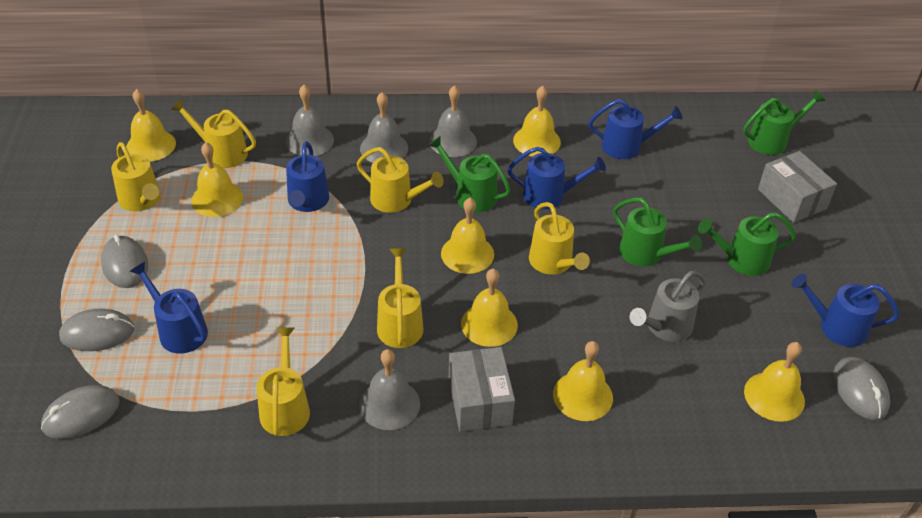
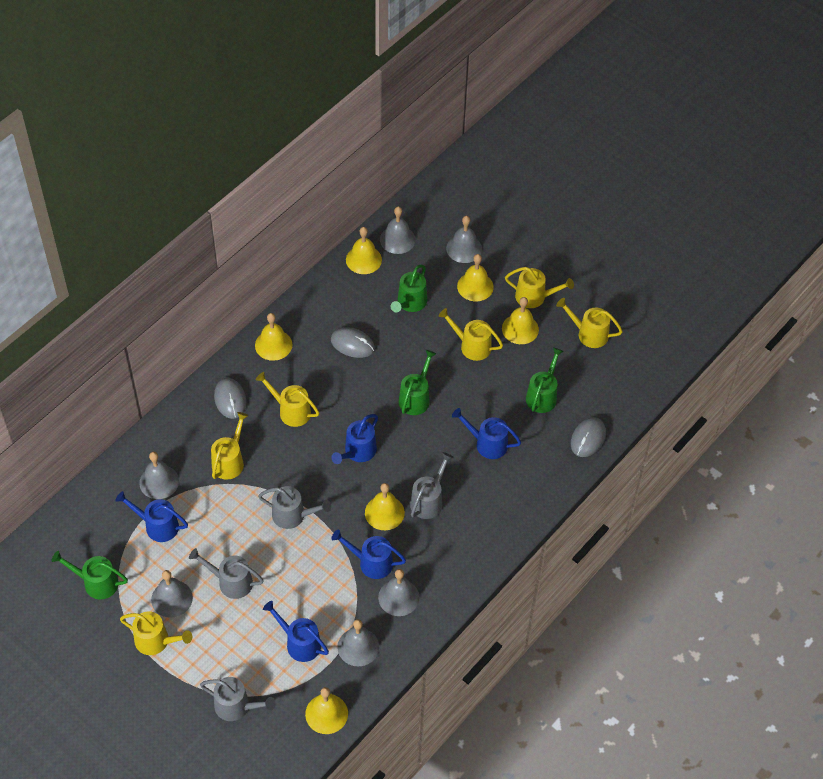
grey bell: 4 -> 6
grey box: 2 -> 0
grey mouse: 4 -> 3
grey watering can: 1 -> 4
yellow bell: 7 -> 6

